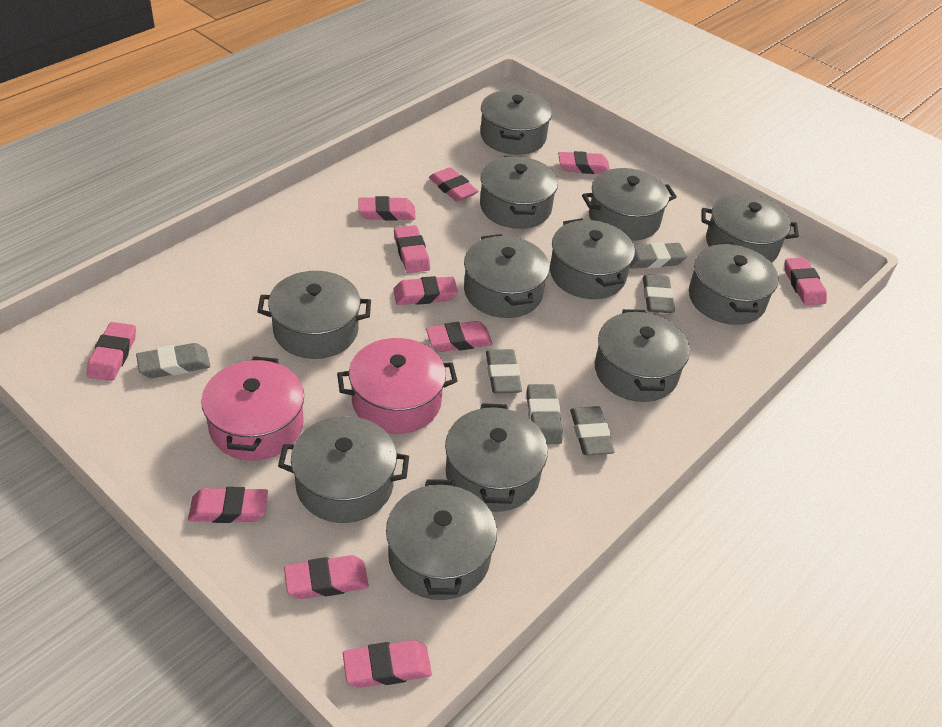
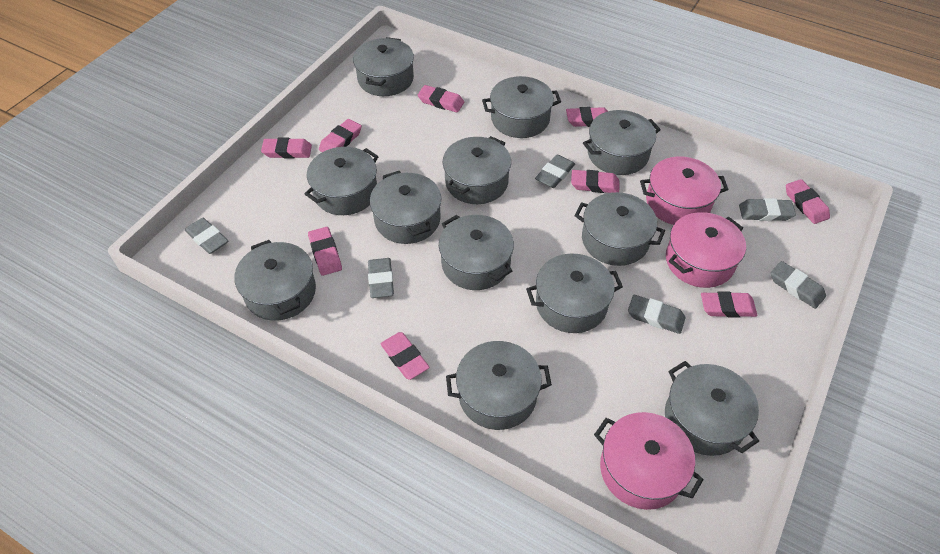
pink eraser: 11 -> 9
pink pot: 2 -> 3

